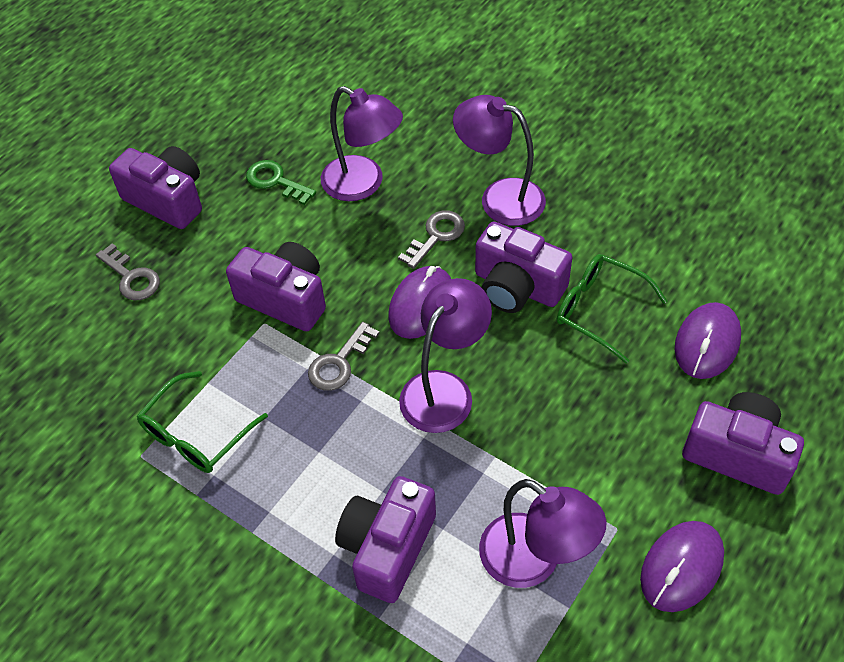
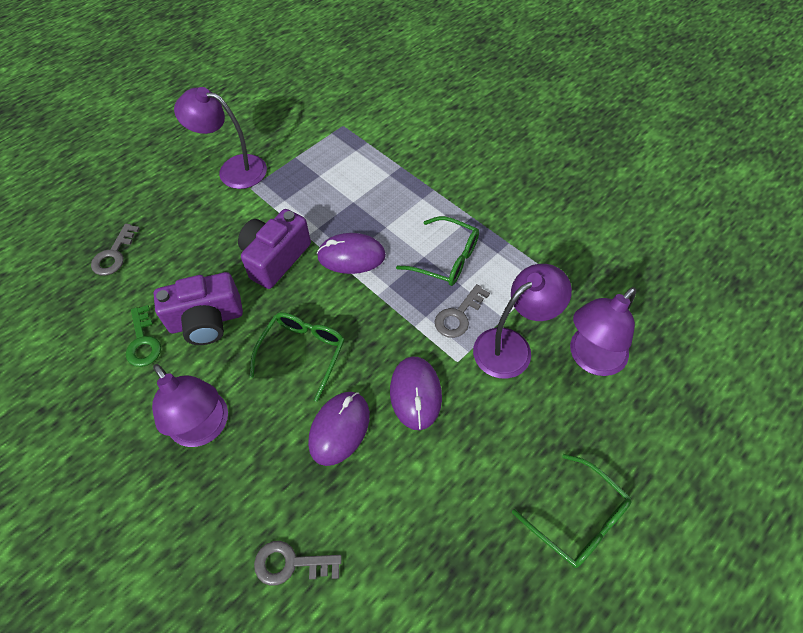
green glasses: 2 -> 3
purple camera: 5 -> 2

